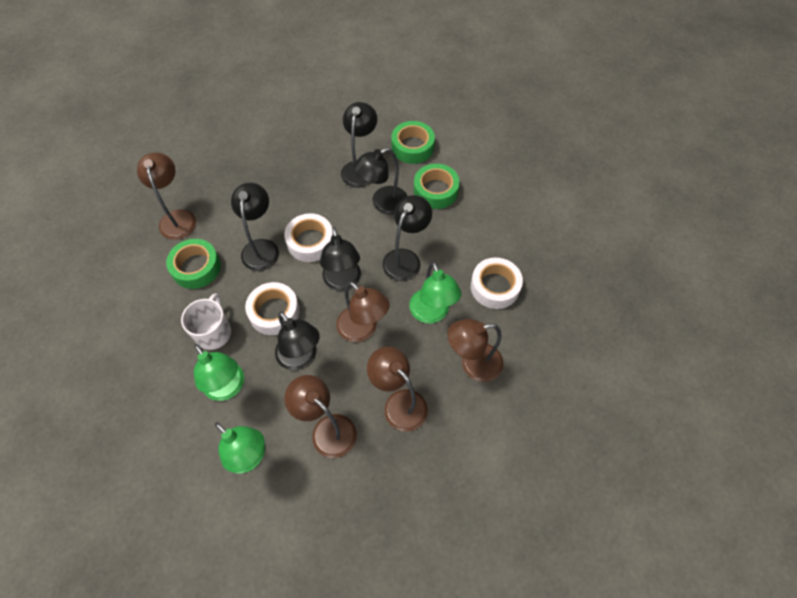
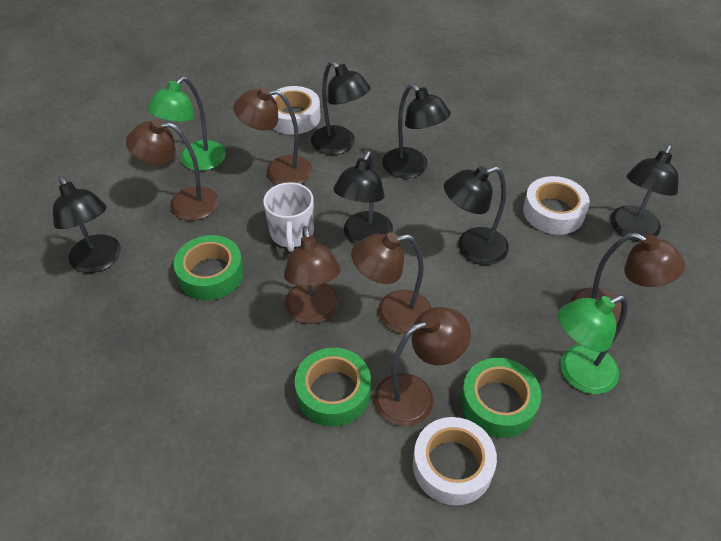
brown lamp: 5 -> 6
green lamp: 3 -> 2

